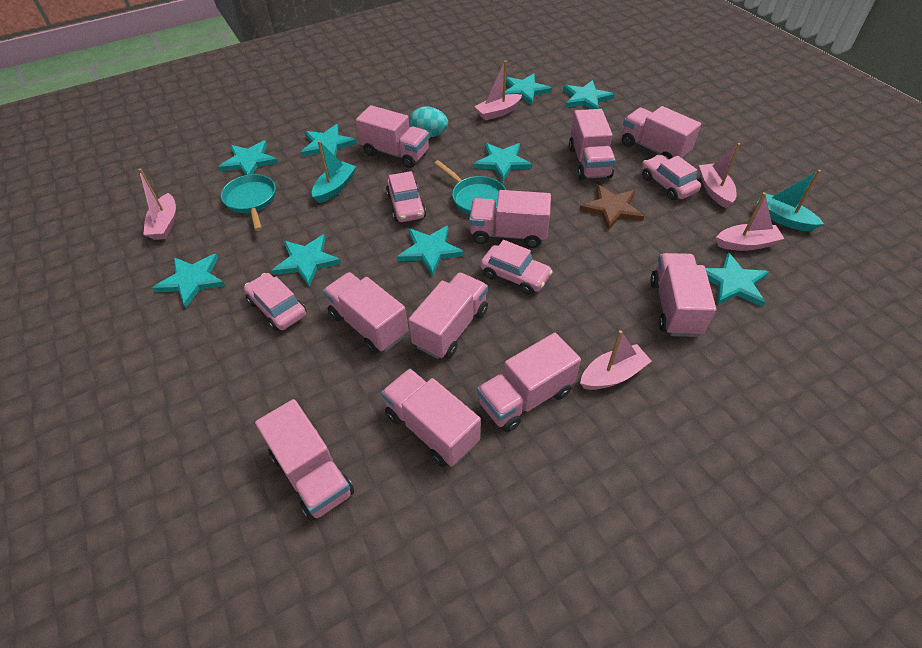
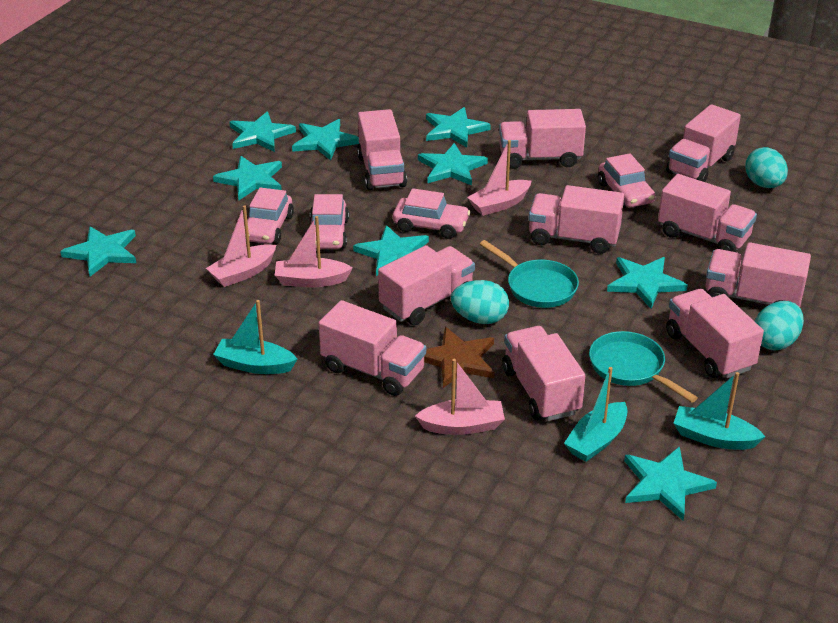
pink boat: 5 -> 4
turquoise boat: 2 -> 3
turquoise egg: 1 -> 3

